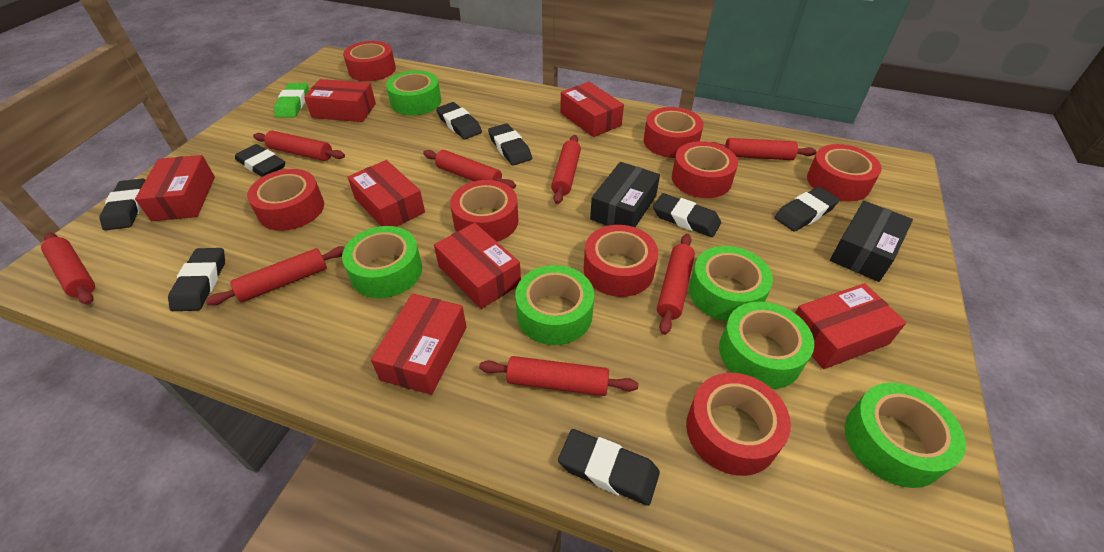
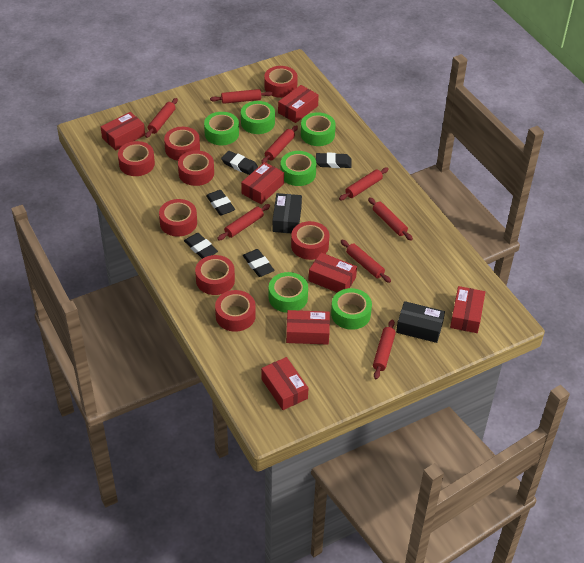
black eraser: 8 -> 5
green eraser: 1 -> 0

